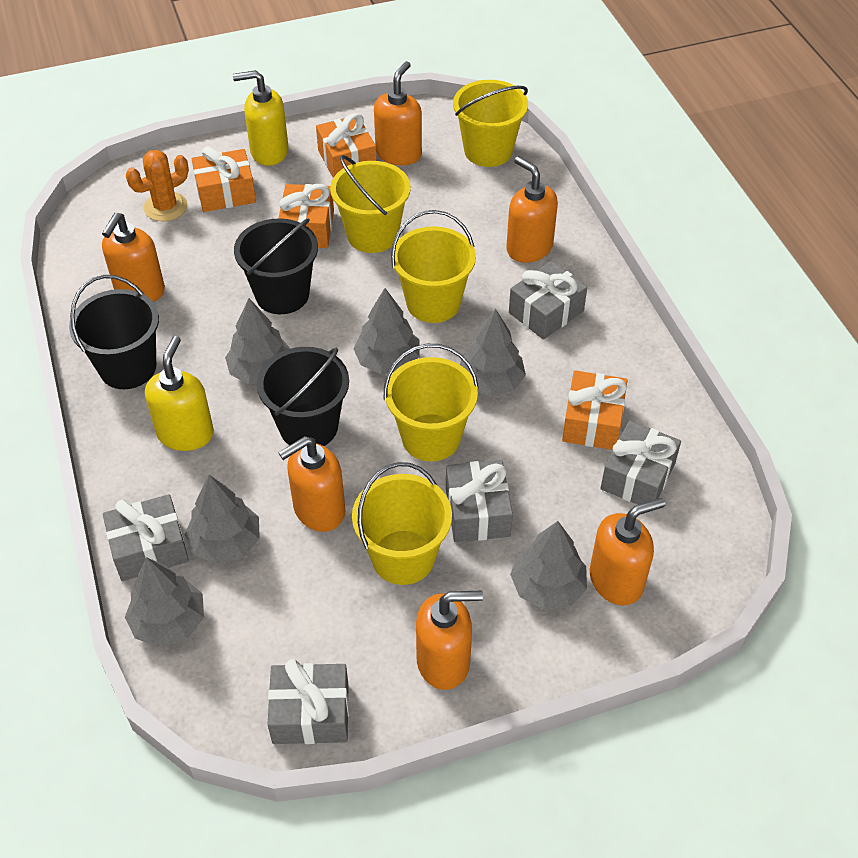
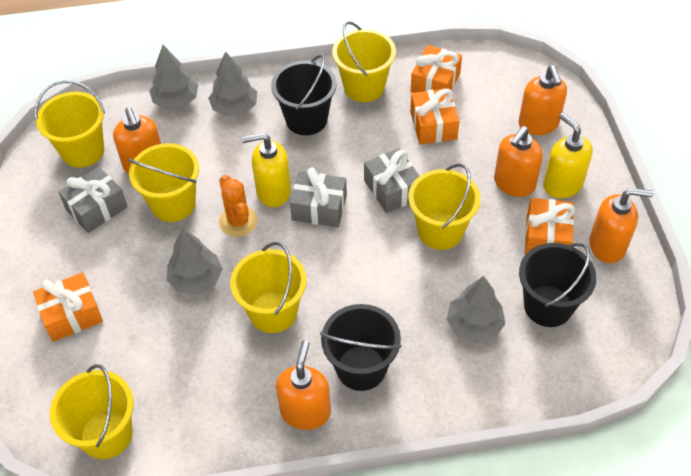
grey gift: 5 -> 3
grey tree: 6 -> 4
orange soap dispenser: 6 -> 5
yellow bucket: 5 -> 6

